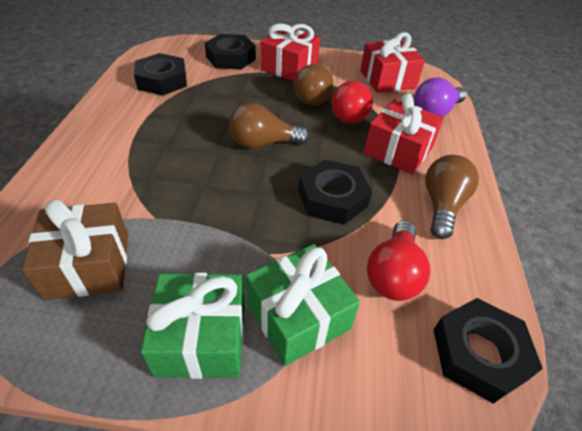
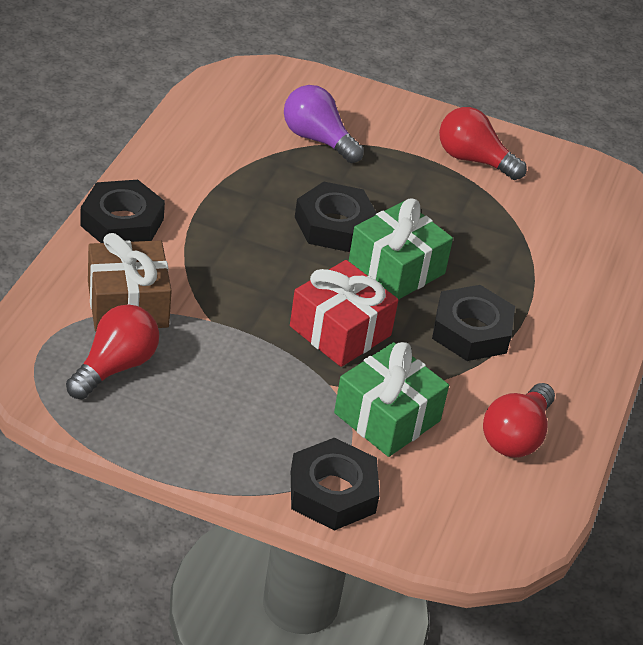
brown light bulb: 3 -> 0
red gift: 3 -> 1
red light bulb: 2 -> 3

